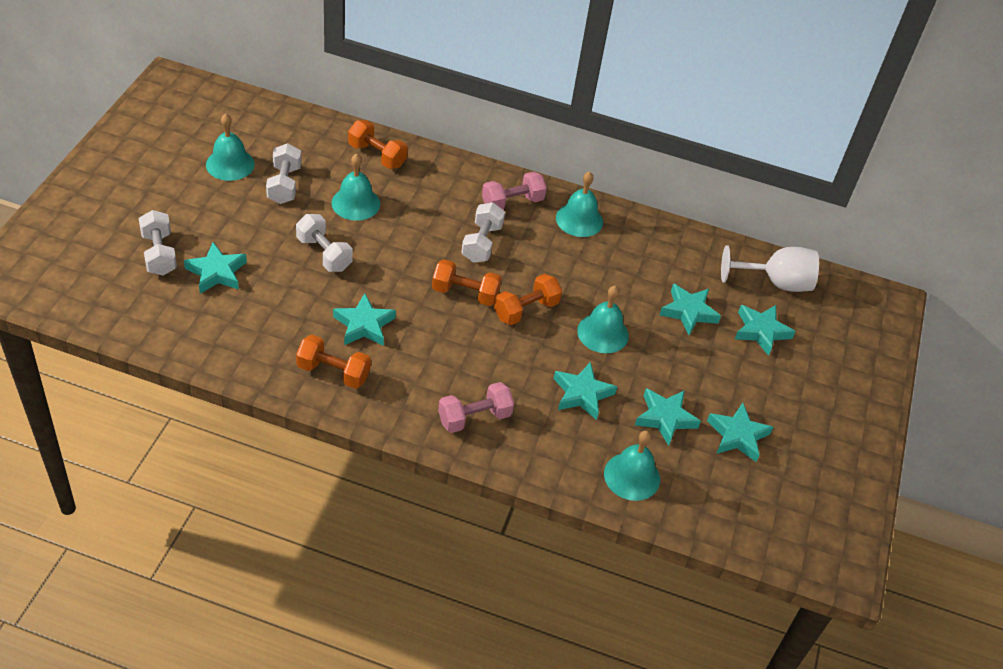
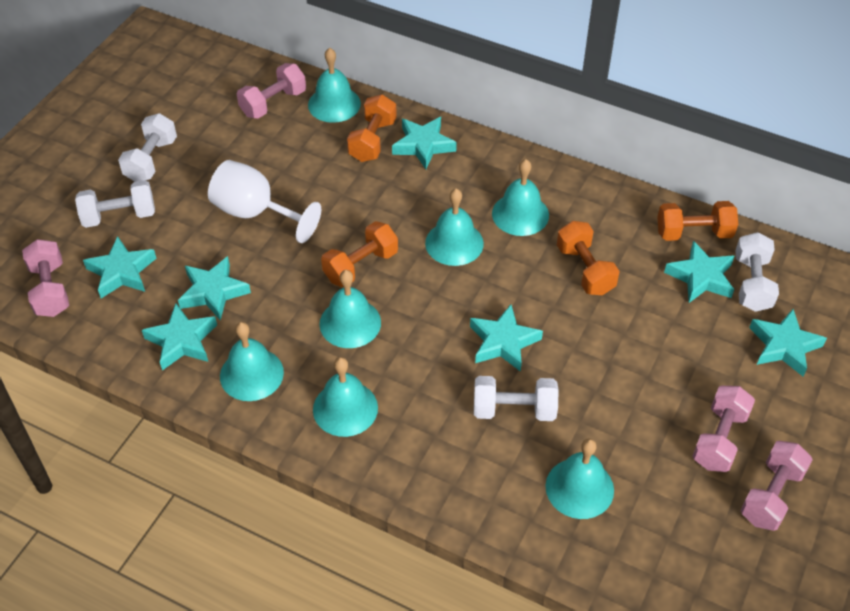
pink dumbbell: 2 -> 4
turquoise bell: 5 -> 7

